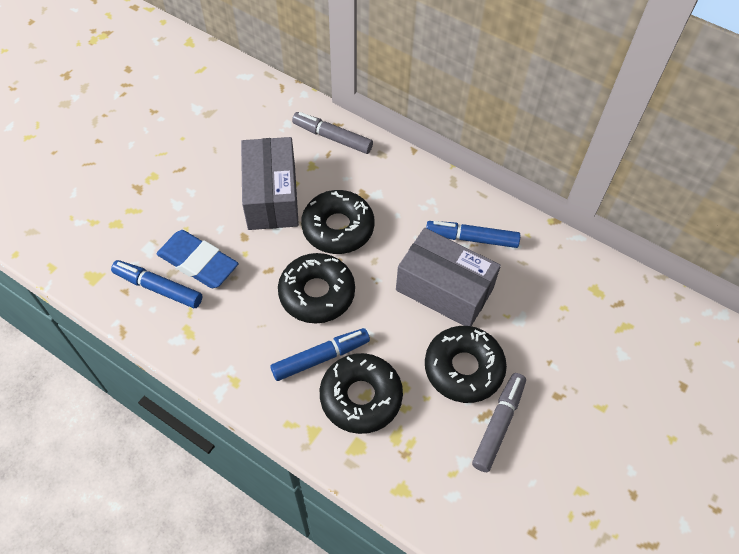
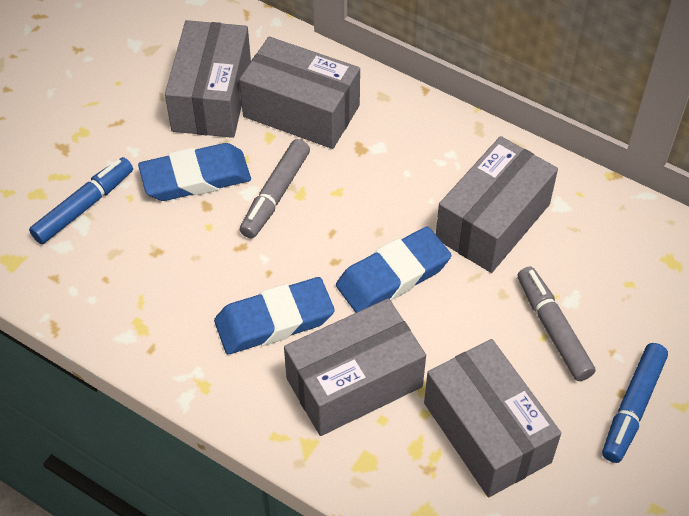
black donut: 4 -> 0
blue eraser: 1 -> 3
blue marker: 3 -> 2
grey box: 2 -> 5

